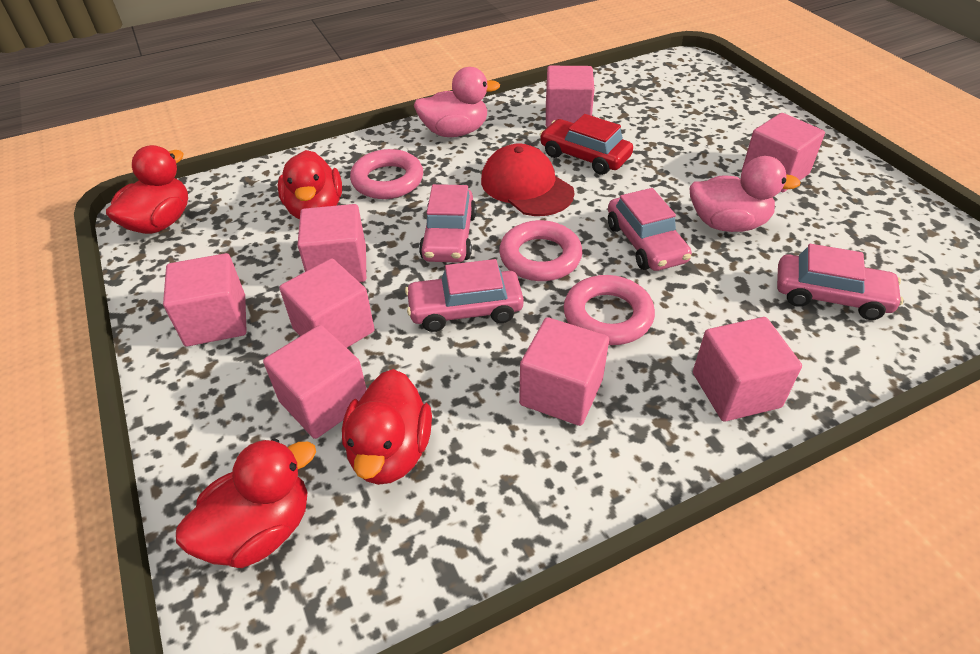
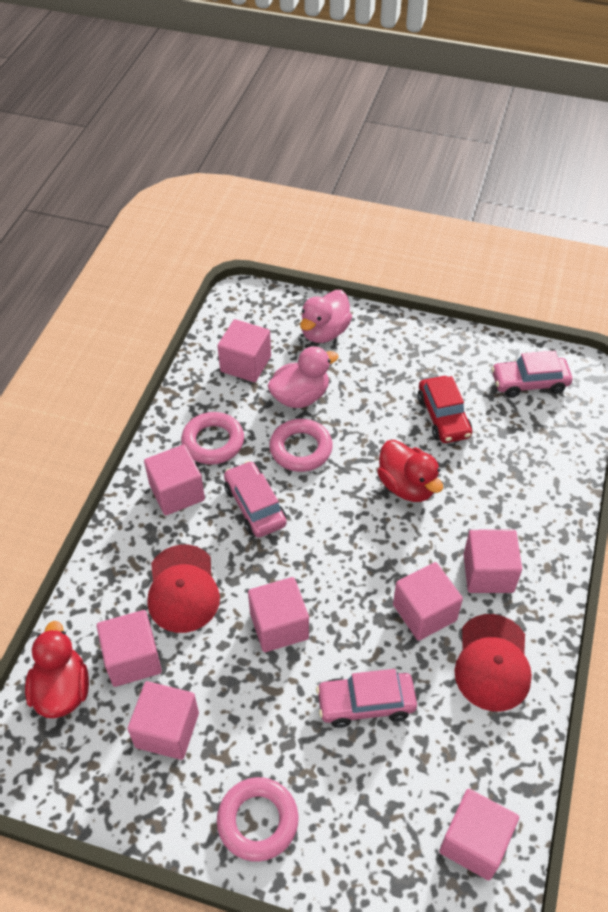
pink car: 4 -> 3
red cap: 1 -> 2
red duck: 4 -> 2

